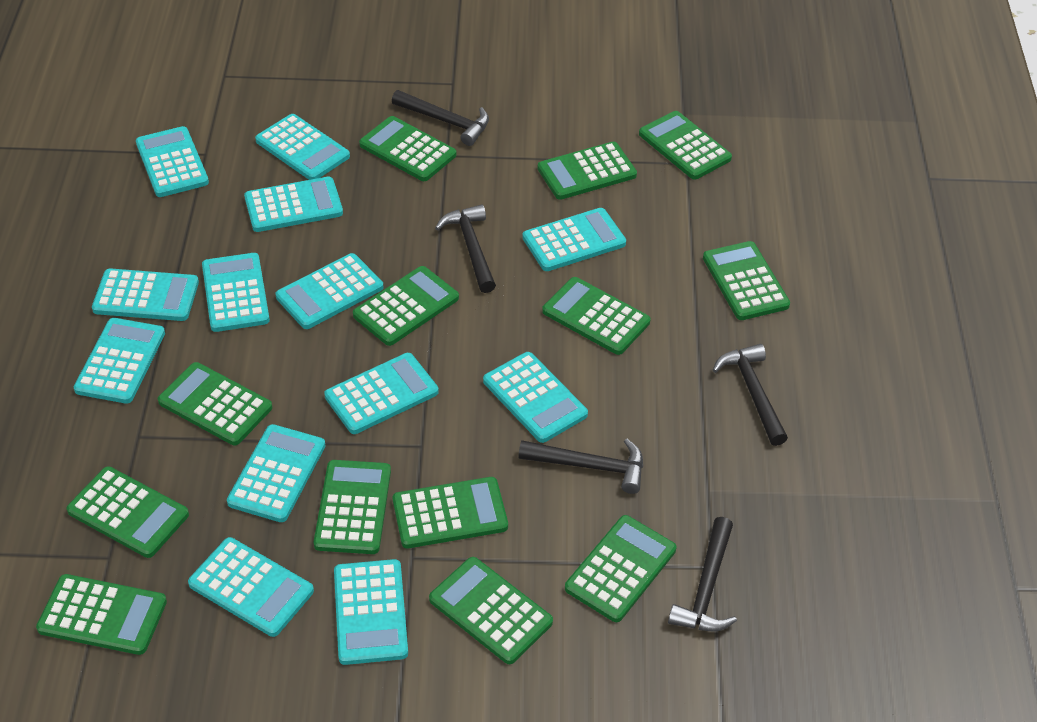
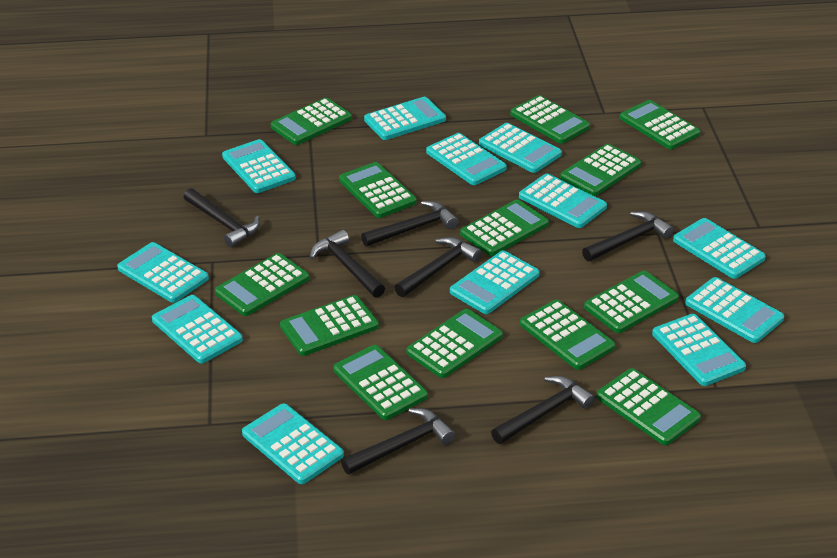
black hammer: 5 -> 7
turquoise calculator: 13 -> 12

